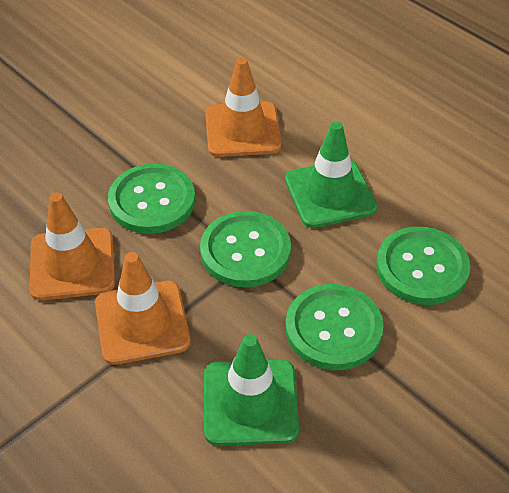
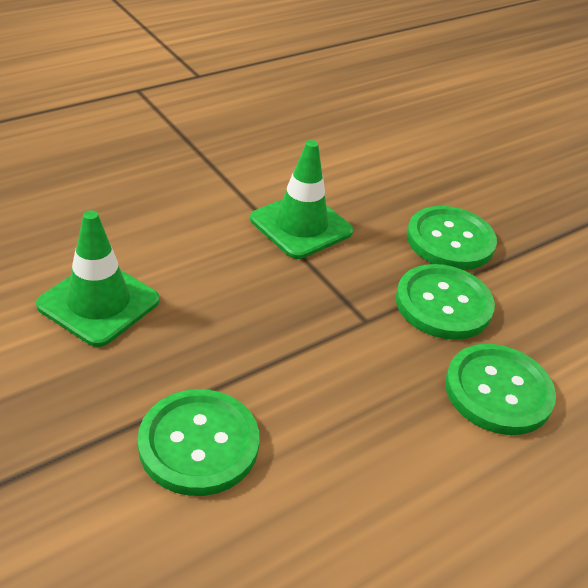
orange traffic cone: 3 -> 0

